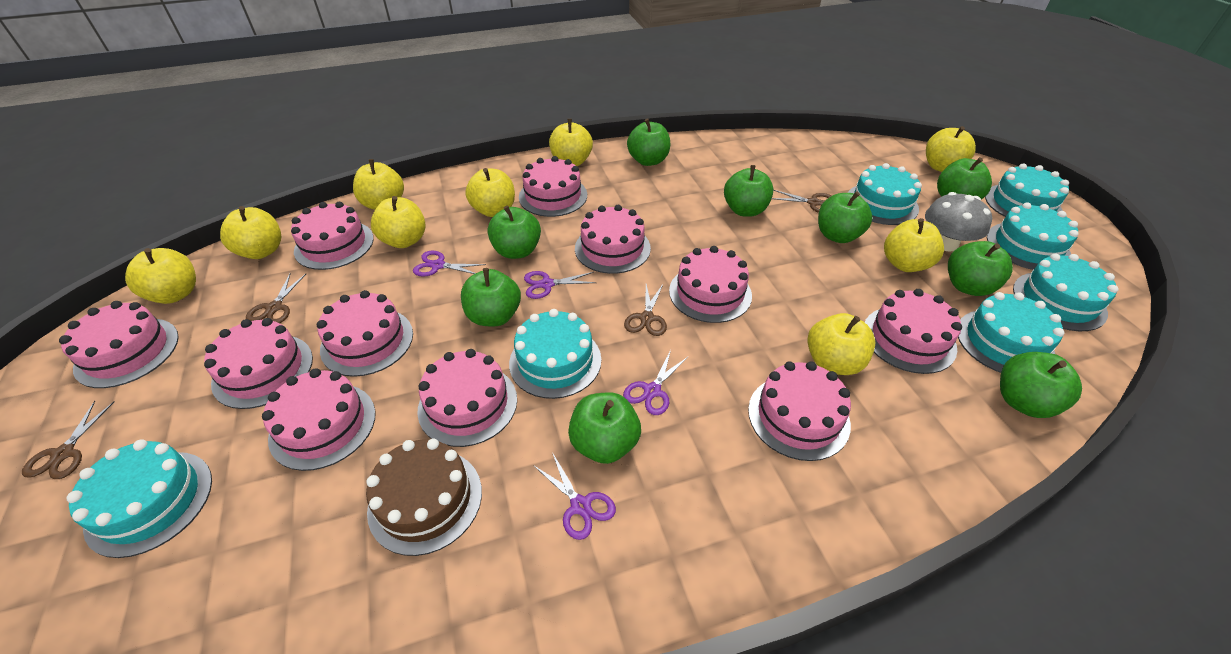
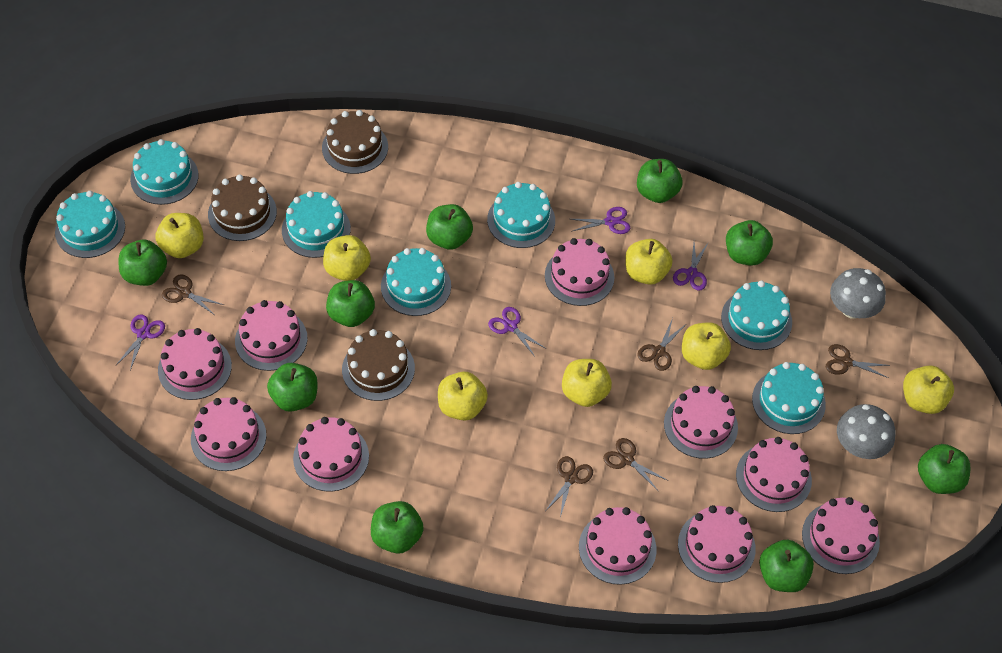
brown cake: 1 -> 3
brown scissors: 4 -> 5
grey mushroom: 1 -> 2
pink cake: 11 -> 10
yellow apple: 9 -> 7

